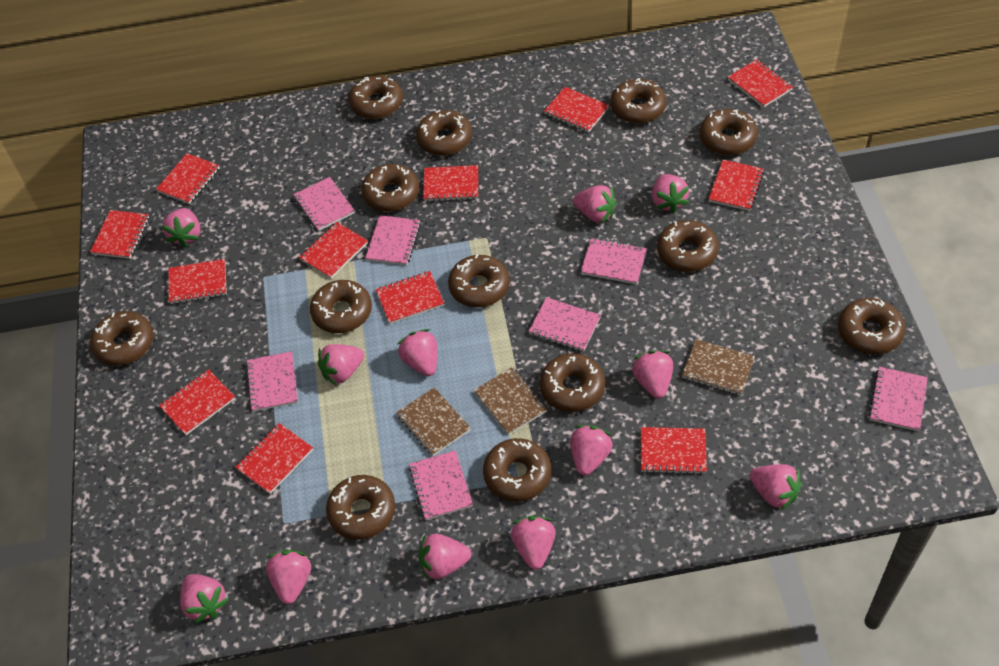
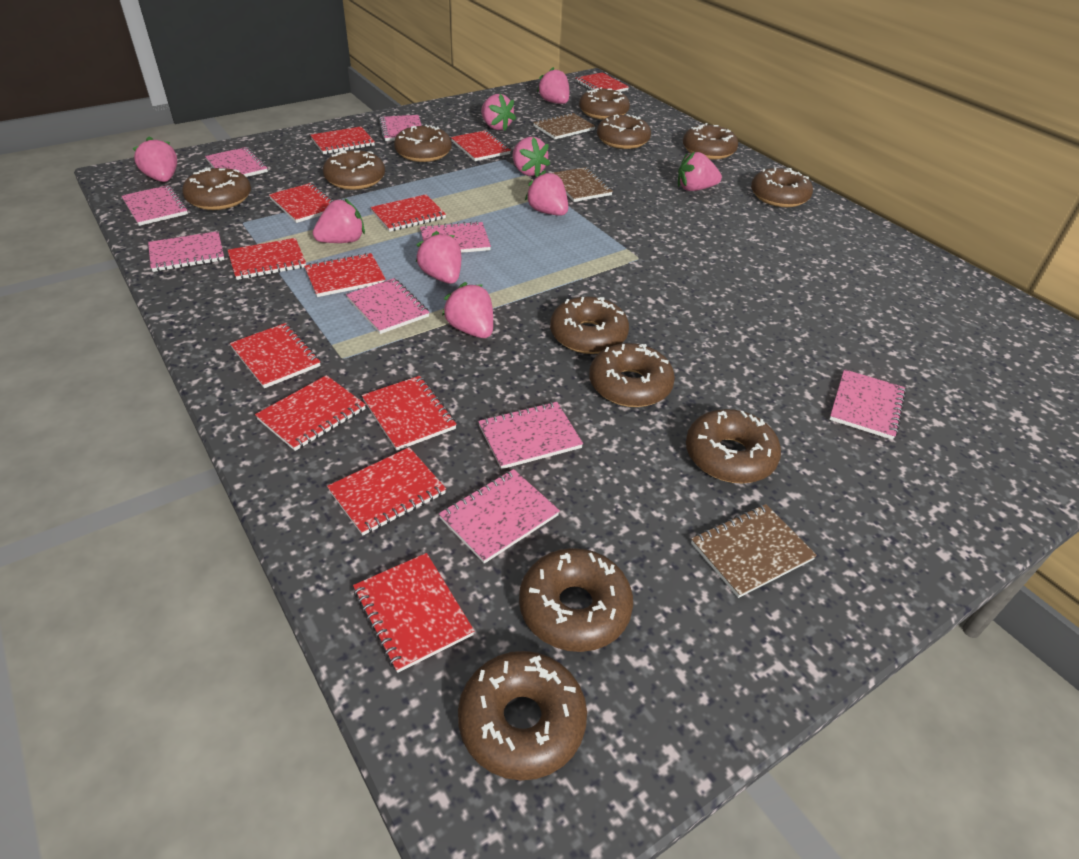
brown donut: 13 -> 12
pink notebook: 7 -> 9
pink strawberry: 12 -> 9

